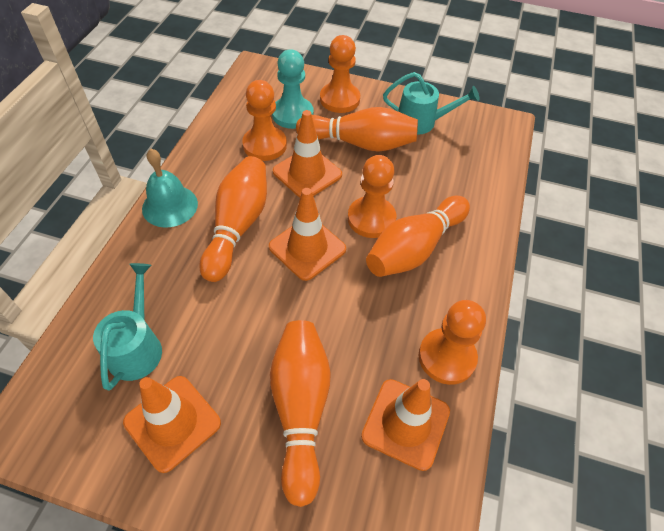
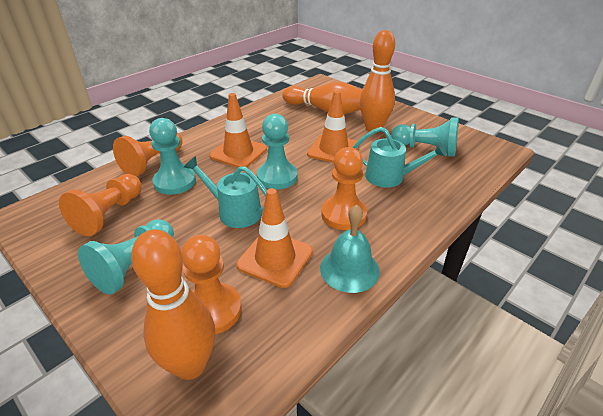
orange bowling pin: 4 -> 3
orange traffic cone: 4 -> 3
turquoise pawn: 1 -> 4

